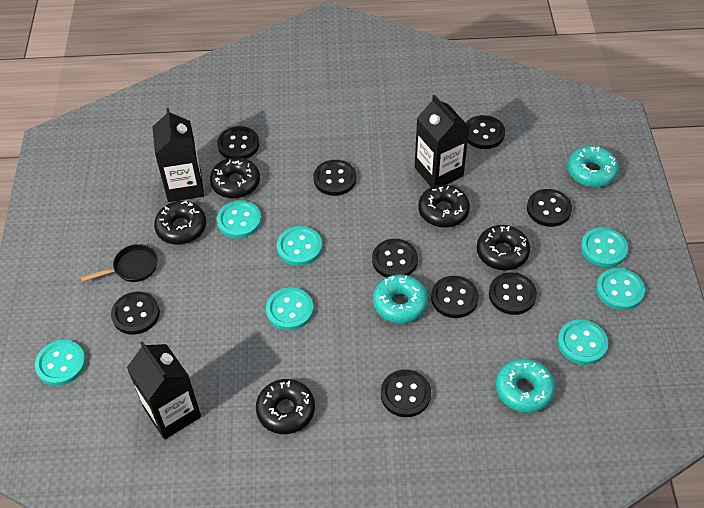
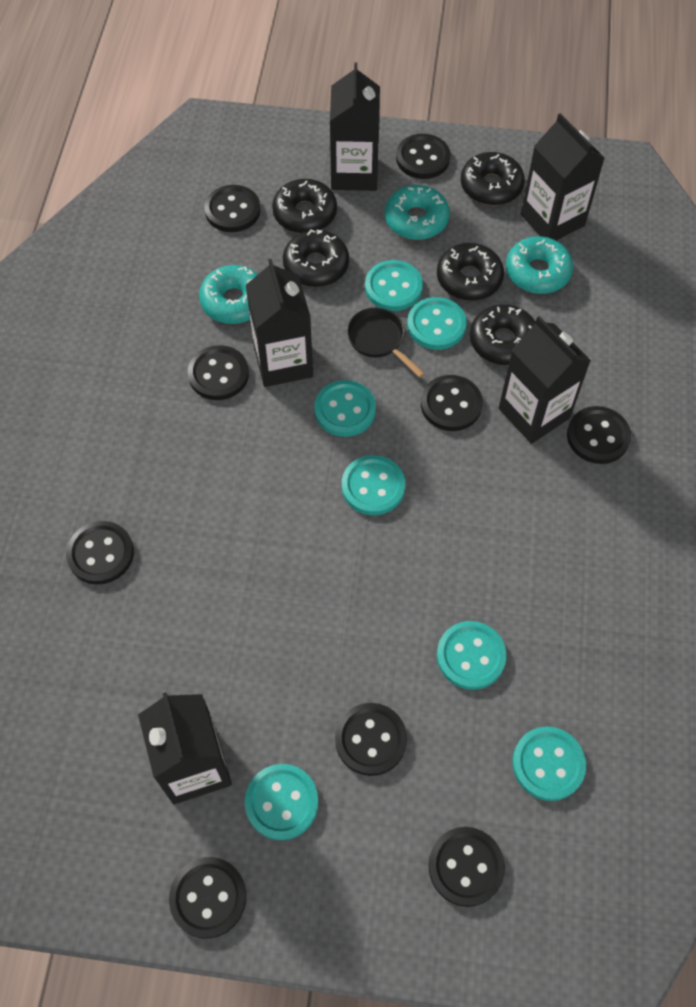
black carton: 3 -> 5

